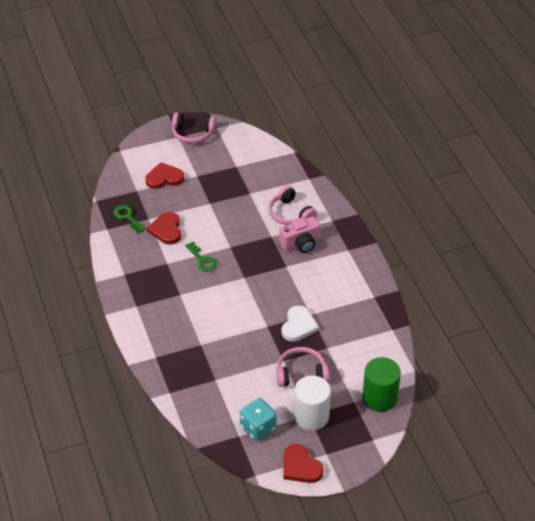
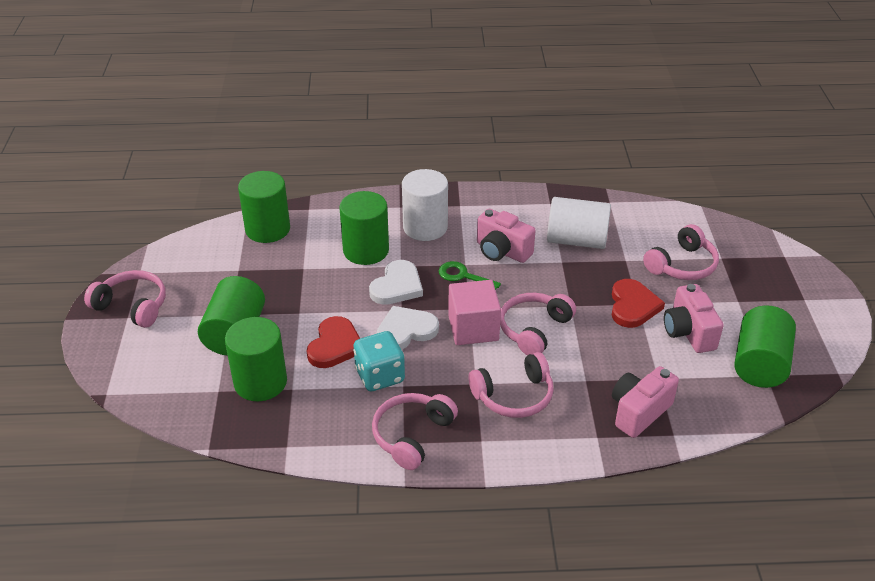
green cylinder: 1 -> 5
green key: 2 -> 1
pink camera: 1 -> 3
pink cube: 0 -> 1
pink headphones: 3 -> 5
red heart: 3 -> 2
white cylinder: 1 -> 2
white heart: 1 -> 2

